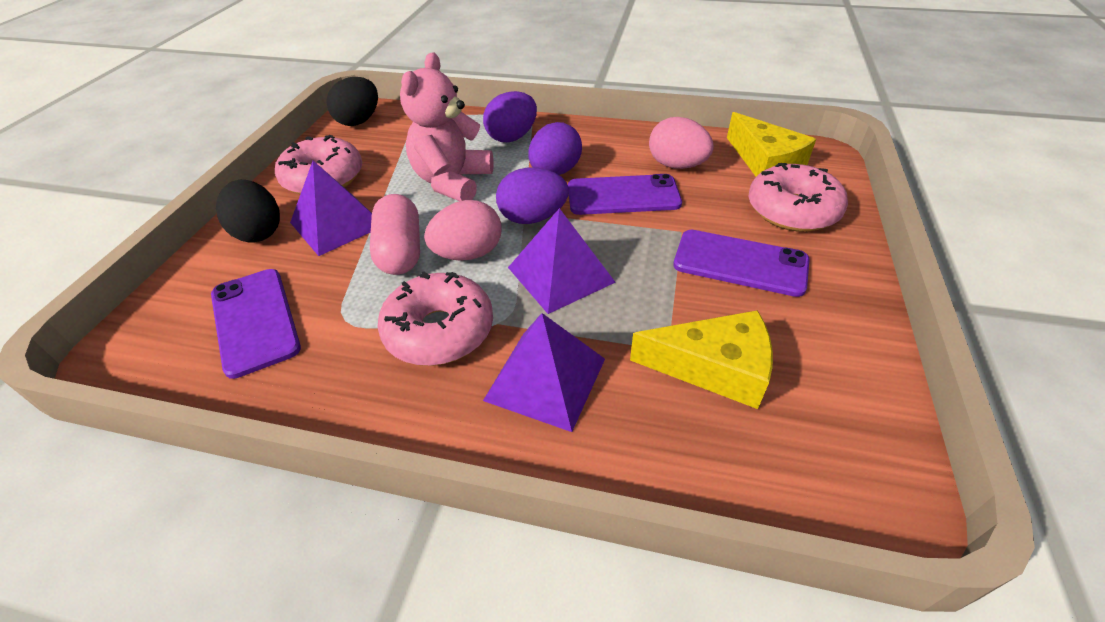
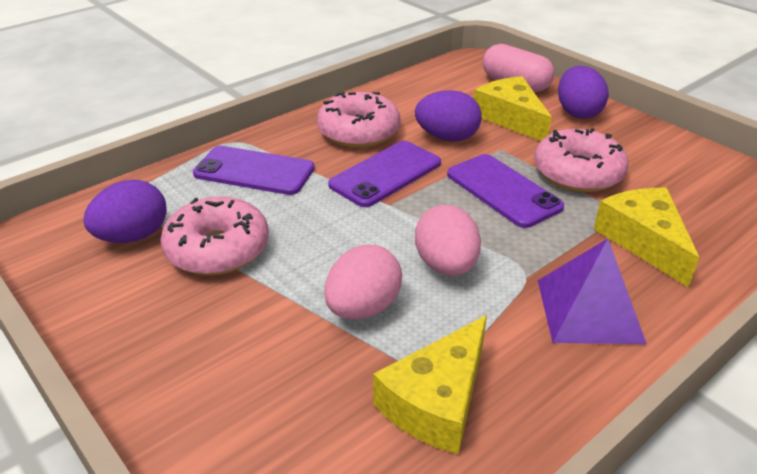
black egg: 2 -> 0
pink teddy bear: 1 -> 0
purple pyramid: 3 -> 1
yellow cheese: 2 -> 3

